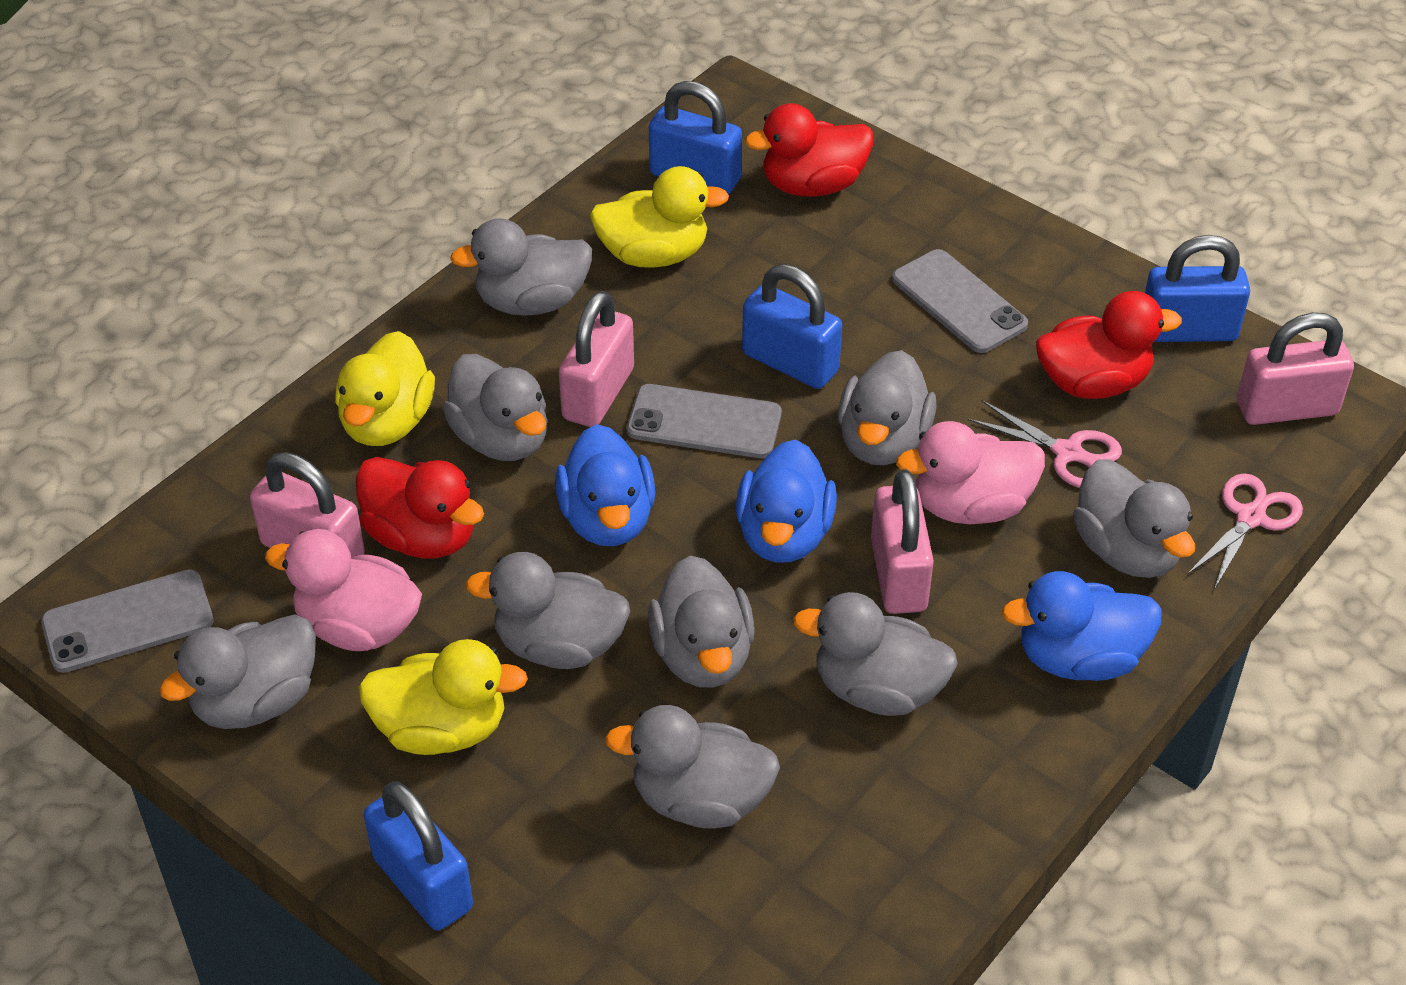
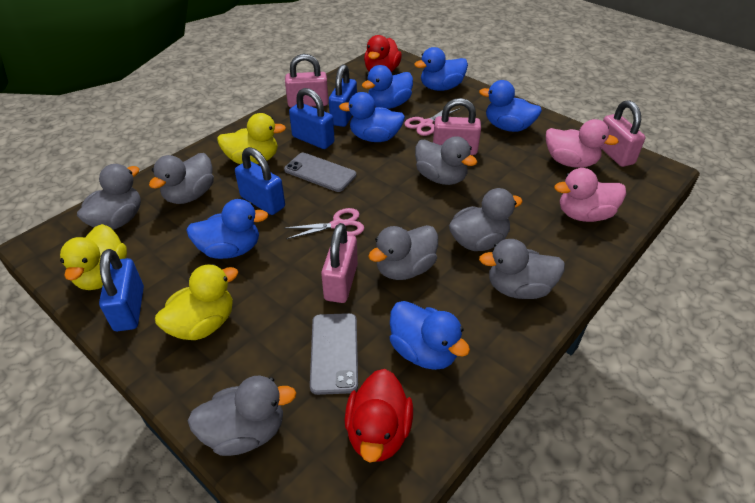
blue duck: 3 -> 6
grey duck: 9 -> 7
grey phone: 3 -> 2
red duck: 3 -> 2

